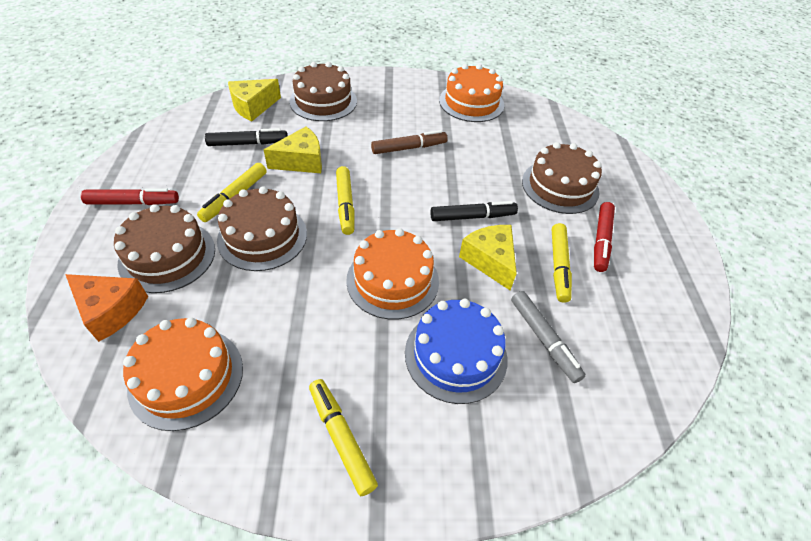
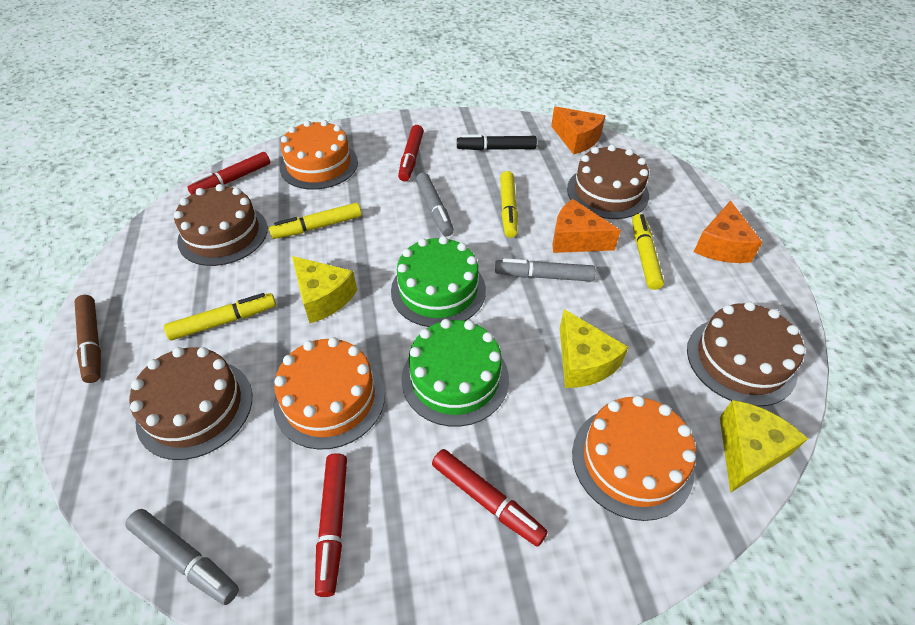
black marker: 2 -> 1
blue cake: 1 -> 0
green cake: 0 -> 2
grey marker: 1 -> 3
orange cheese: 1 -> 3
red marker: 2 -> 4

